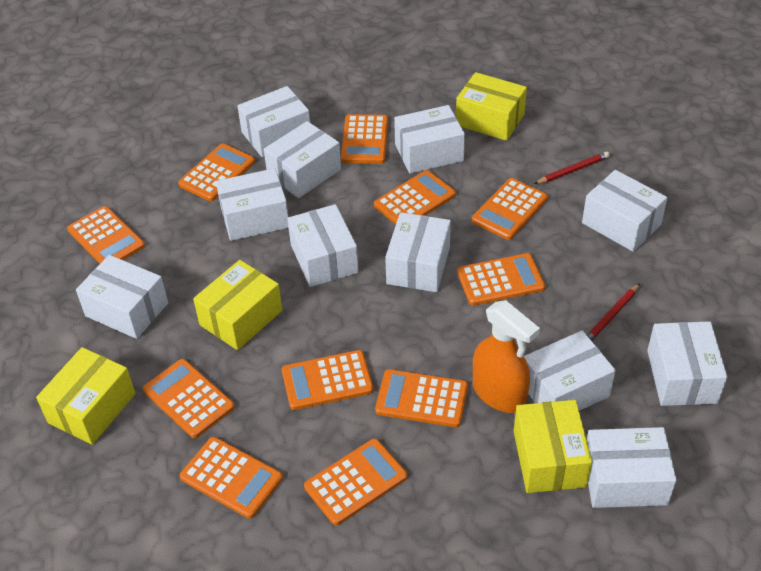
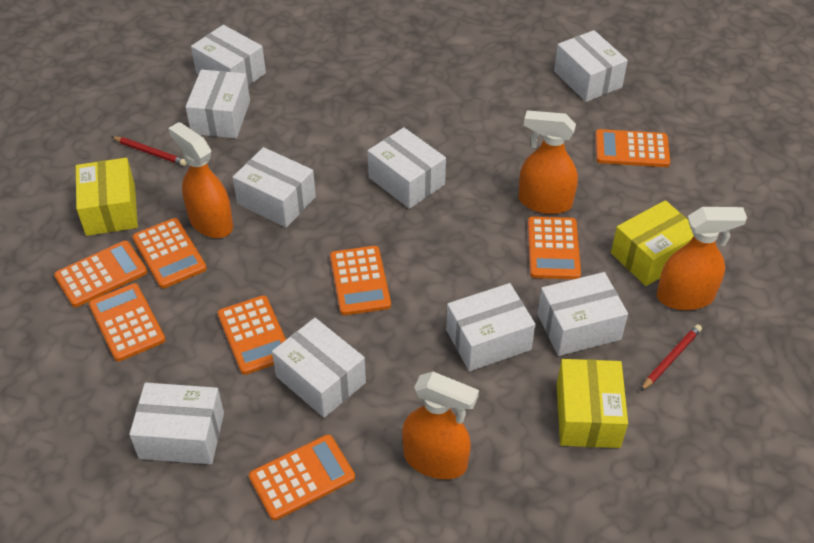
orange calculator: 11 -> 8
orange spray bottle: 1 -> 4
white box: 11 -> 9
yellow box: 4 -> 3

